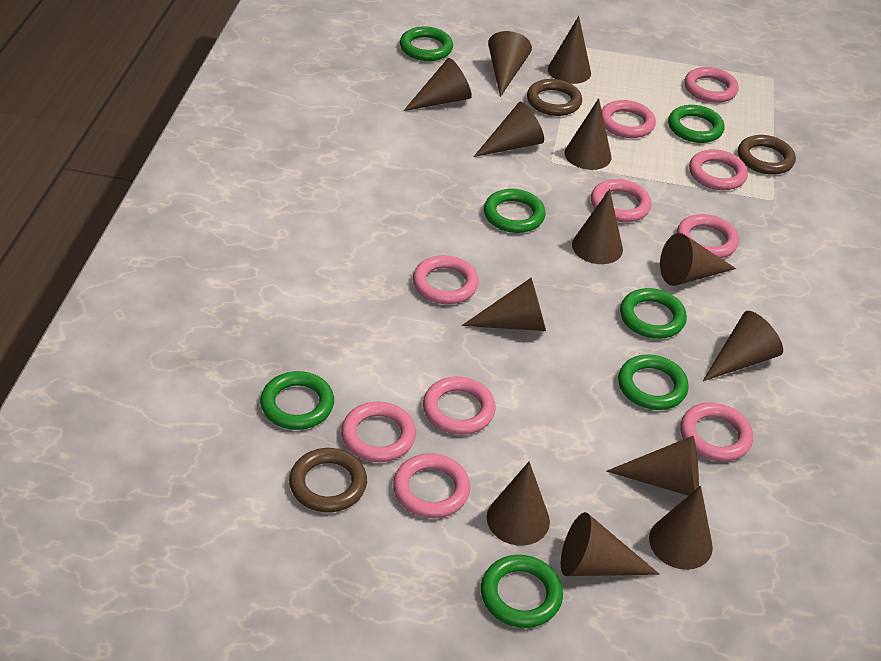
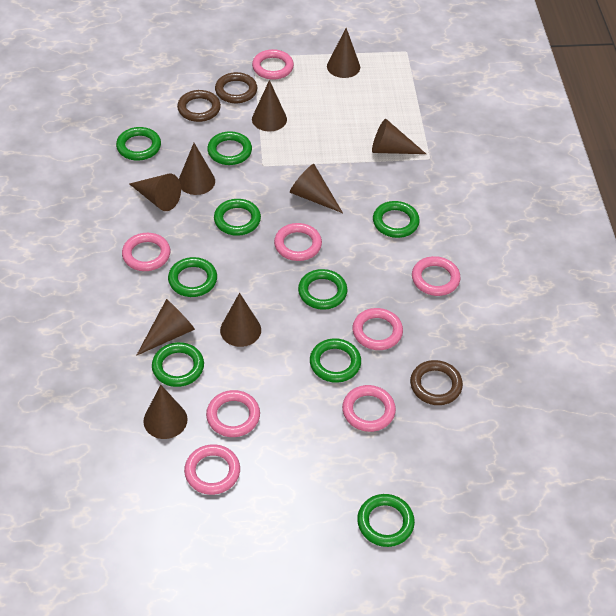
brown cone: 13 -> 9
green ring: 7 -> 9
pink ring: 10 -> 8

